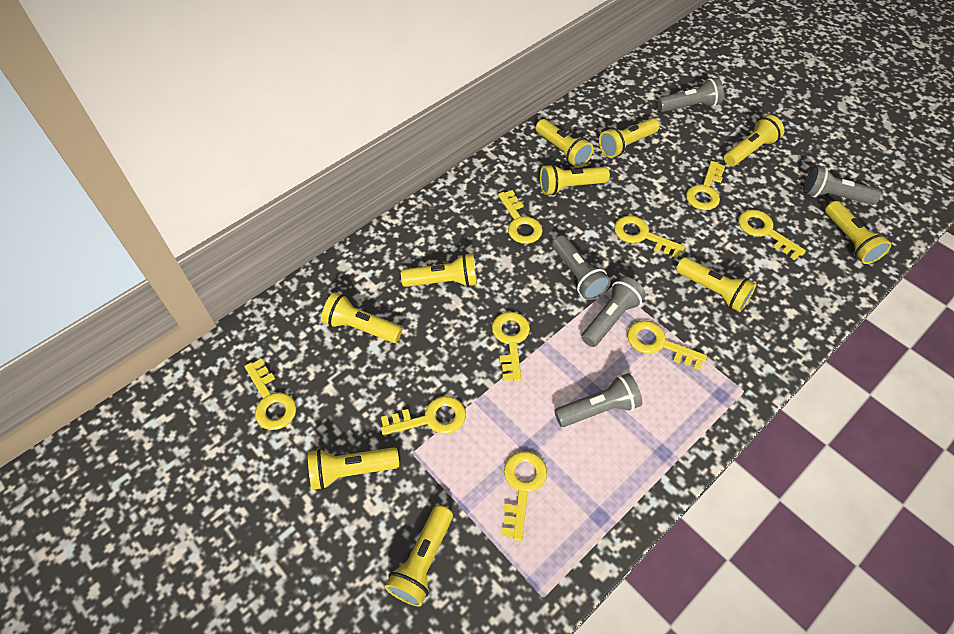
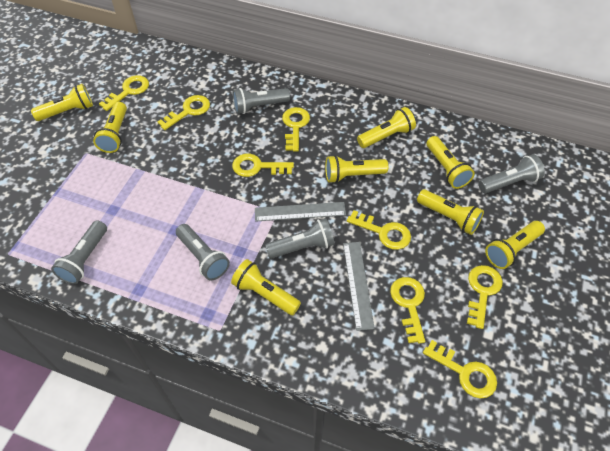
grey ruler: 0 -> 2
yellow flashlight: 10 -> 8
yellow key: 9 -> 8

